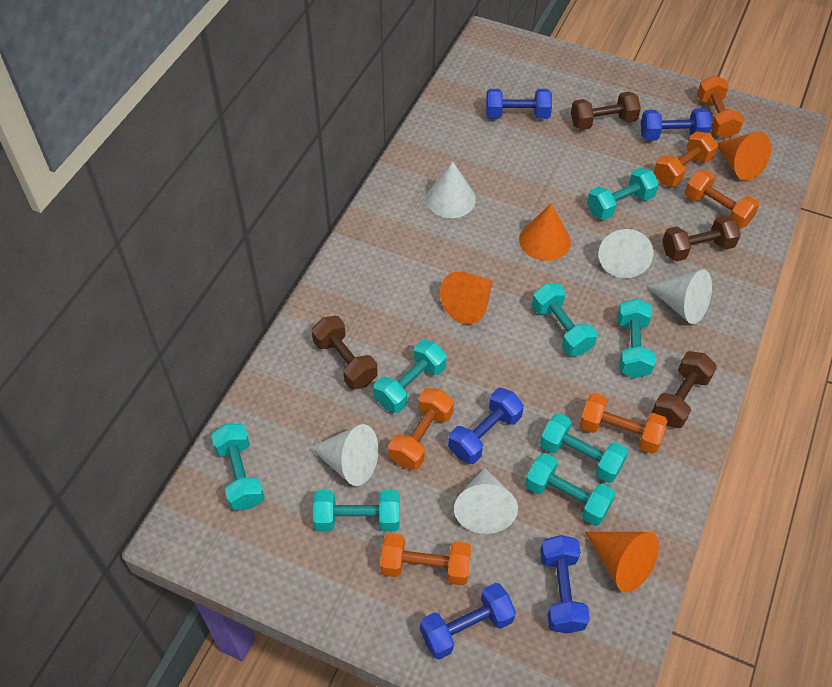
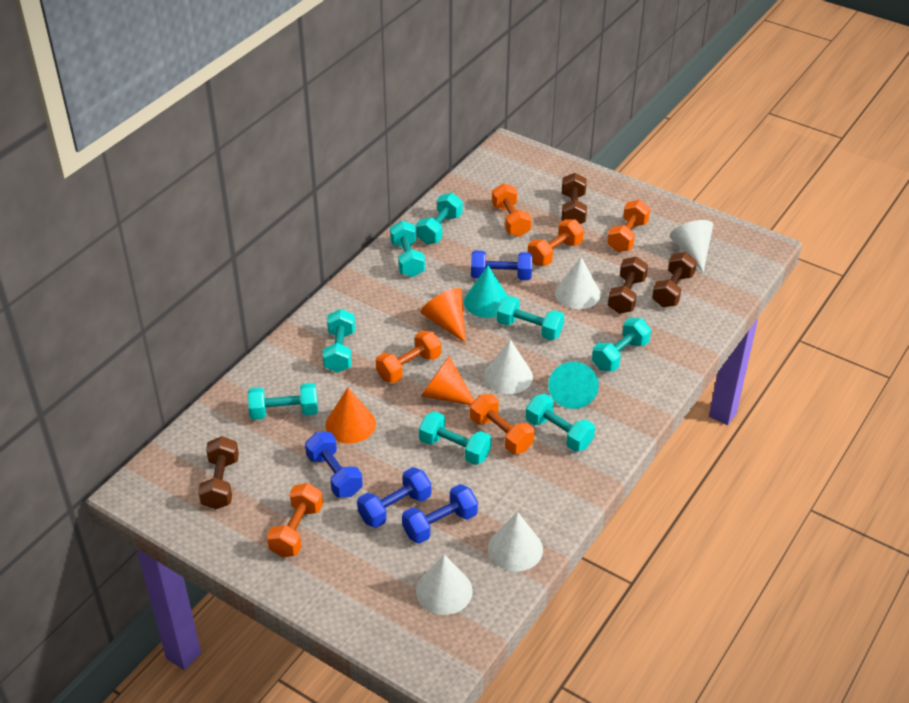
blue dumbbell: 5 -> 4
orange cone: 4 -> 3
turquoise cone: 0 -> 2

